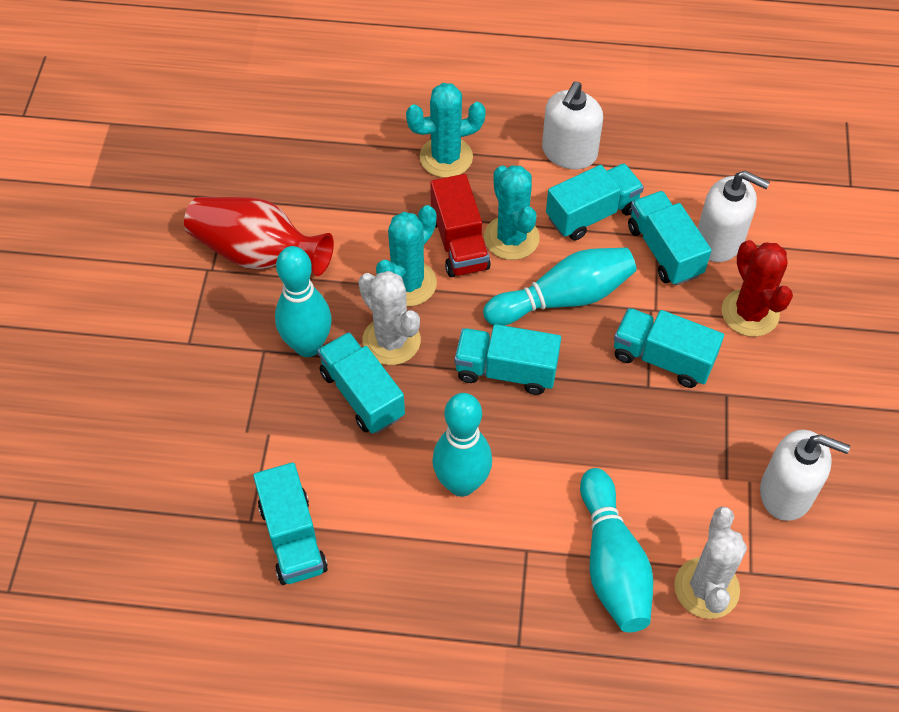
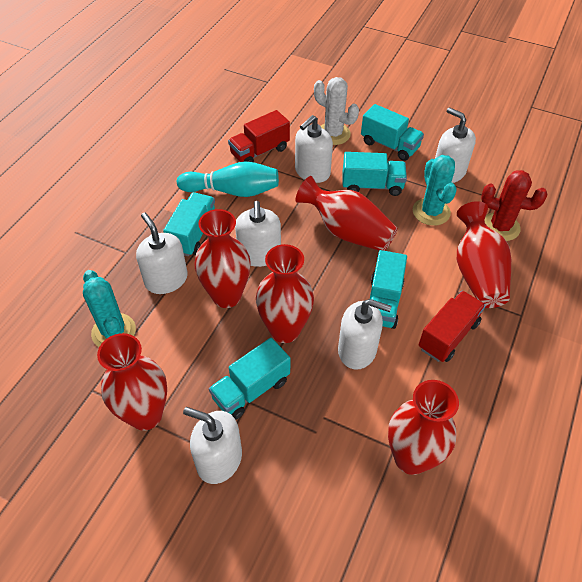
red truck: 1 -> 2
red vase: 1 -> 6
turquoise bowling pin: 4 -> 1
turquoise cactus: 3 -> 2
turquoise truck: 6 -> 5
white cactus: 2 -> 1
white soap dispenser: 3 -> 6

